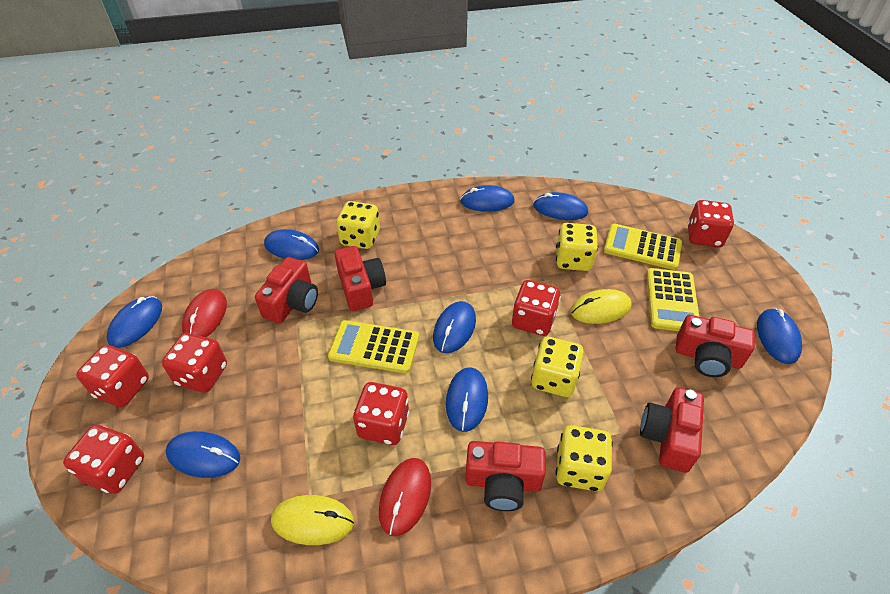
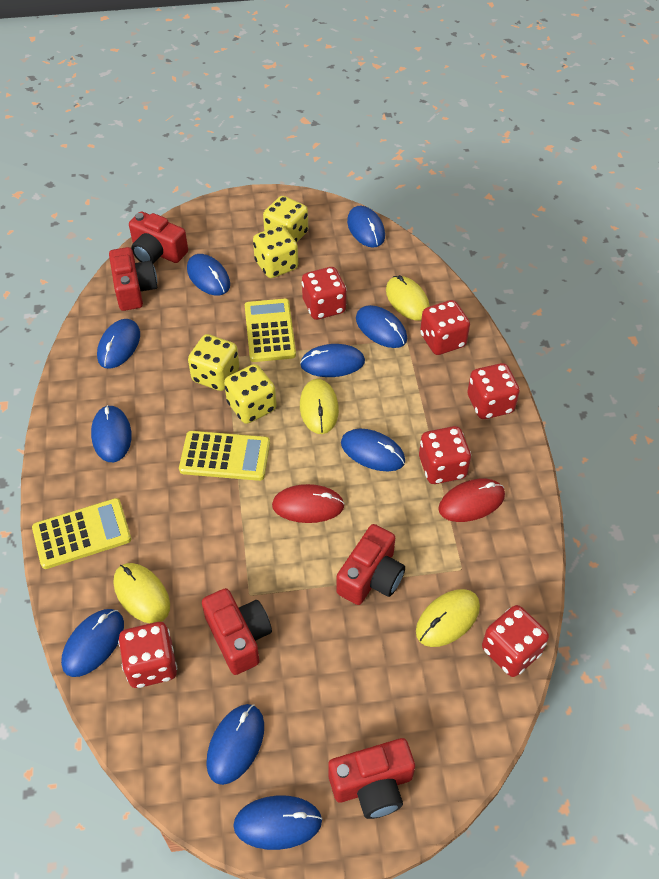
blue mouse: 8 -> 10
yellow mouse: 2 -> 4

